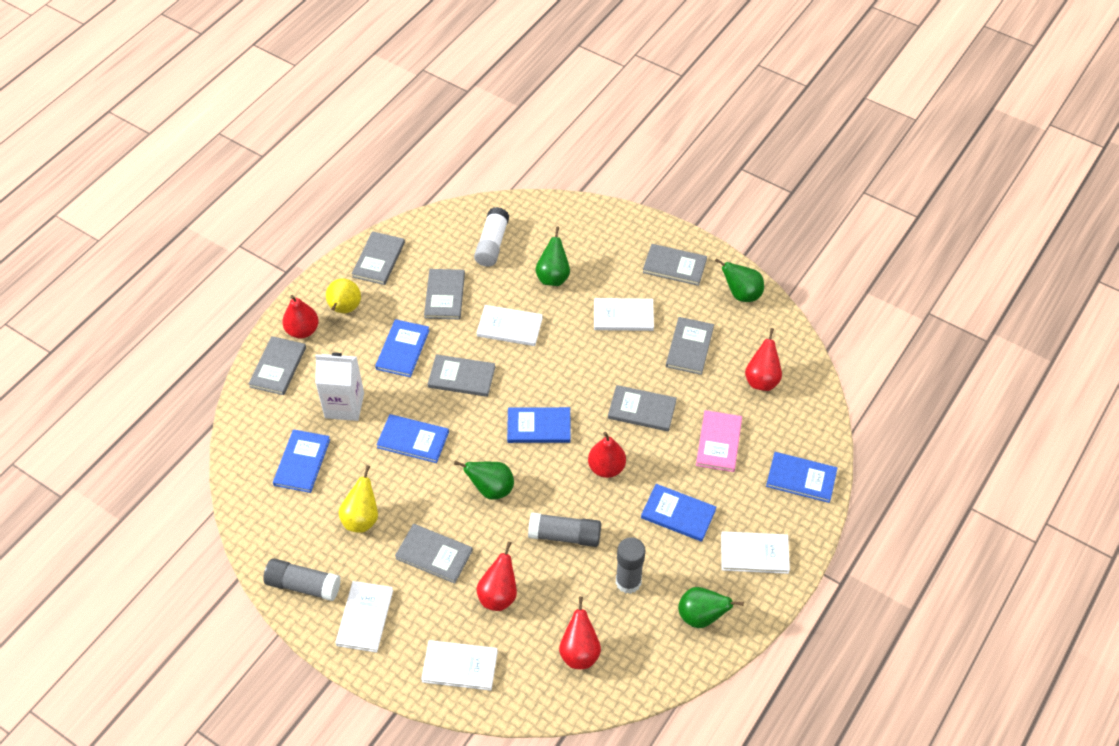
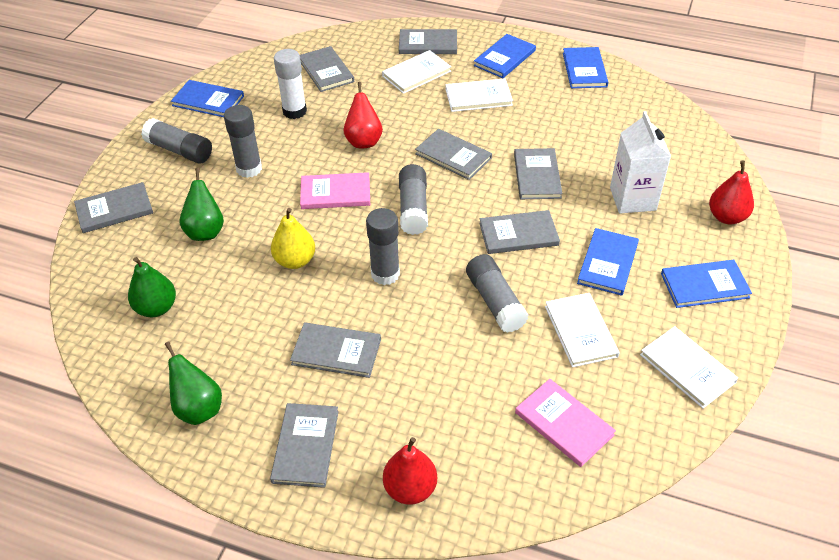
blue book: 6 -> 5
green pear: 4 -> 3
grey glue stick: 3 -> 5
pink book: 1 -> 2
red pear: 5 -> 3
white book: 5 -> 4
yellow pear: 2 -> 1

